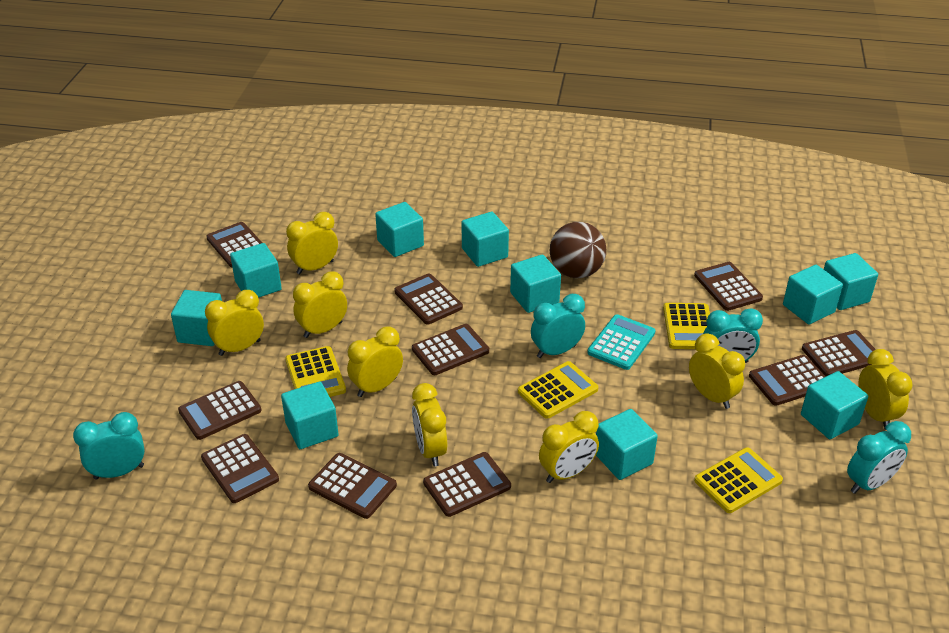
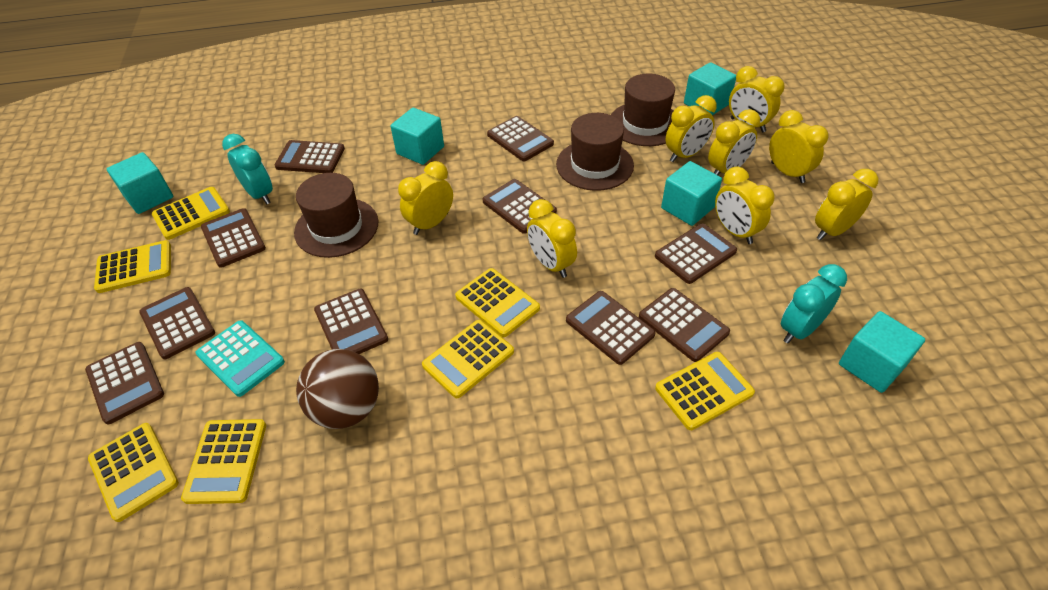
brown hat: 0 -> 3
turquoise clock: 4 -> 2
turquoise cube: 10 -> 5
yellow calculator: 4 -> 7

